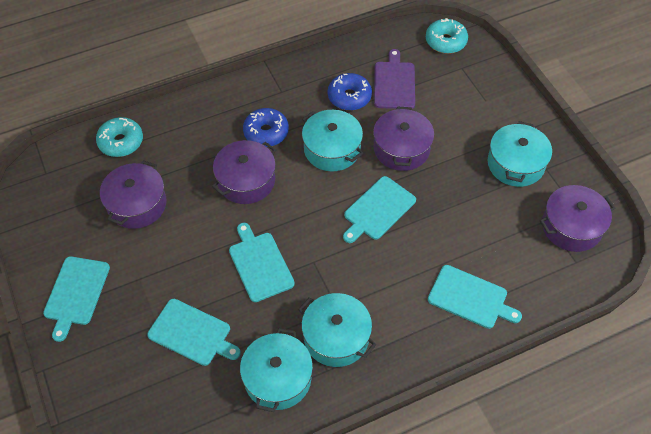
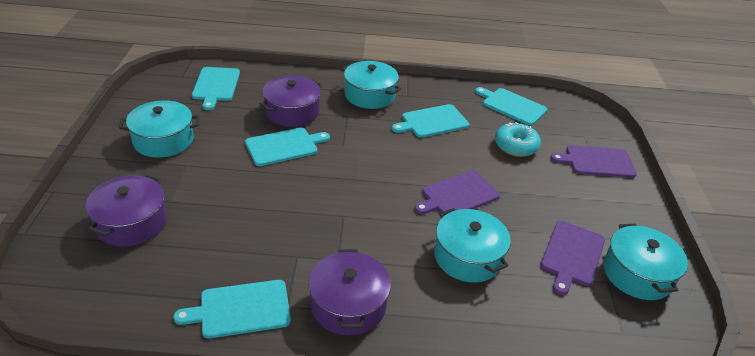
blue donut: 2 -> 0
purple cutting board: 1 -> 3
purple pot: 4 -> 3
turquoise donut: 2 -> 1

